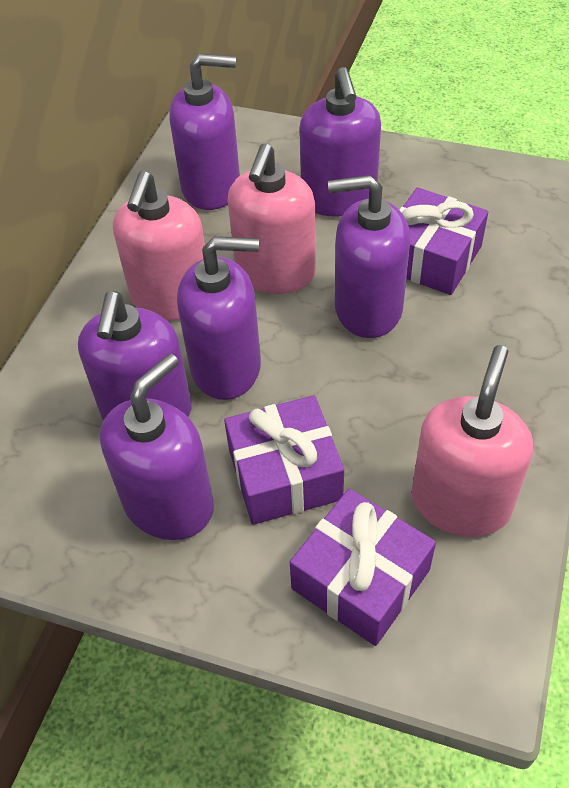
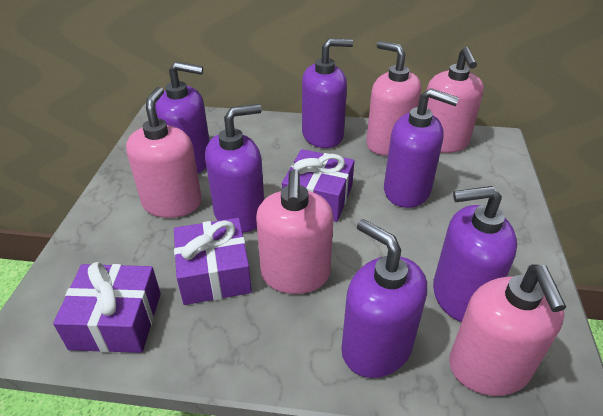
pink soap dispenser: 3 -> 5

